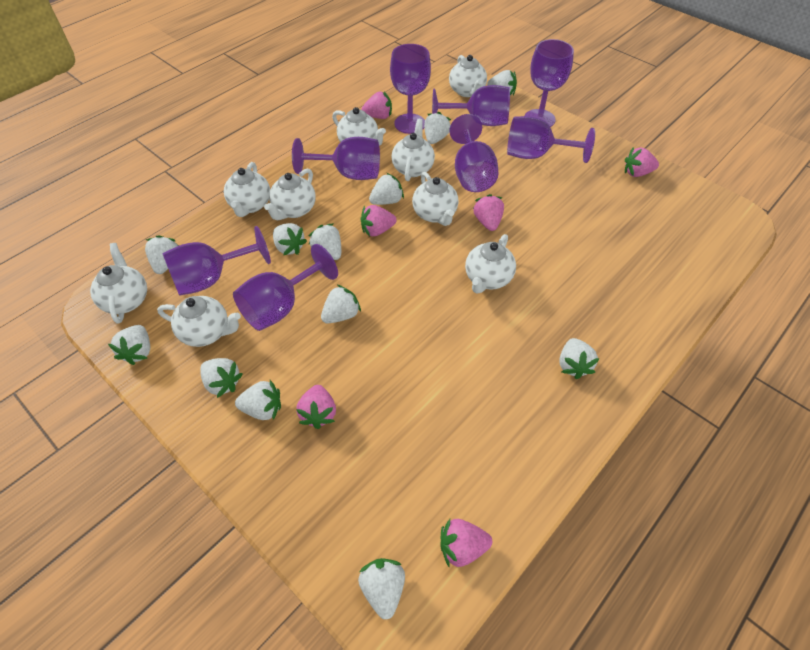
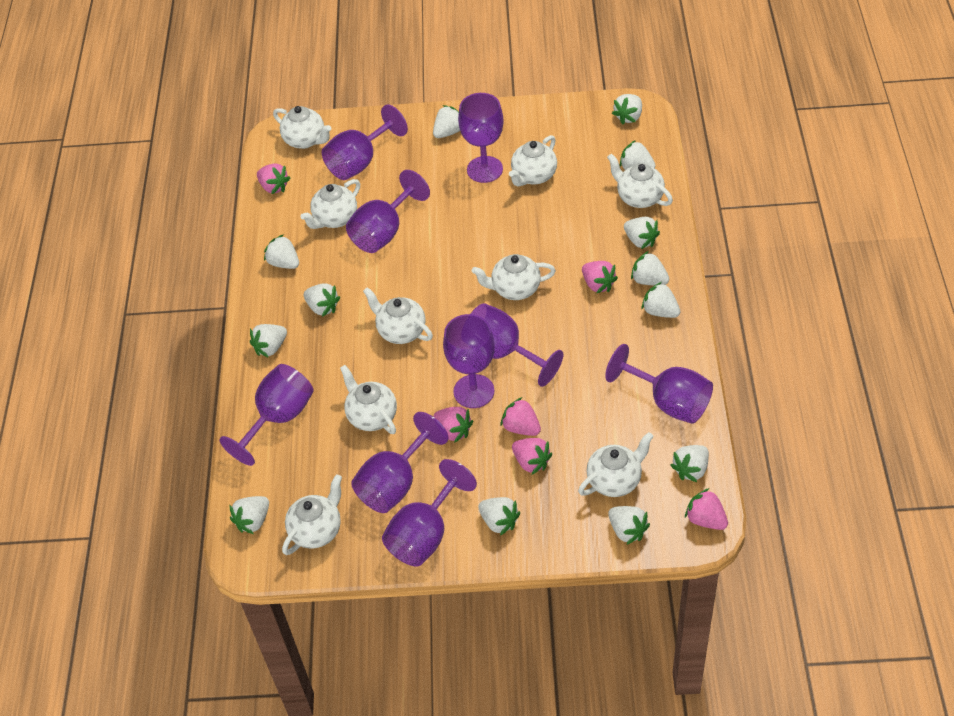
purple goblet: 8 -> 9
white strawberry: 12 -> 13

